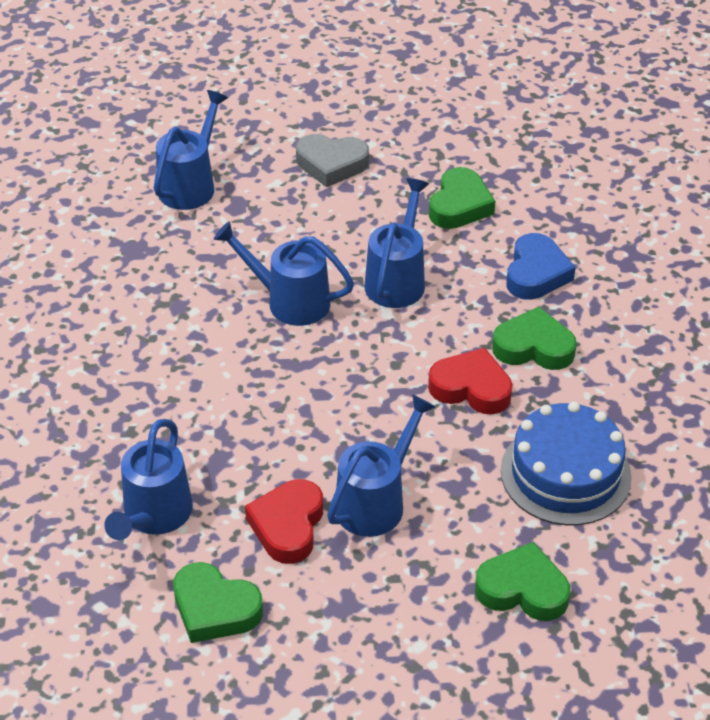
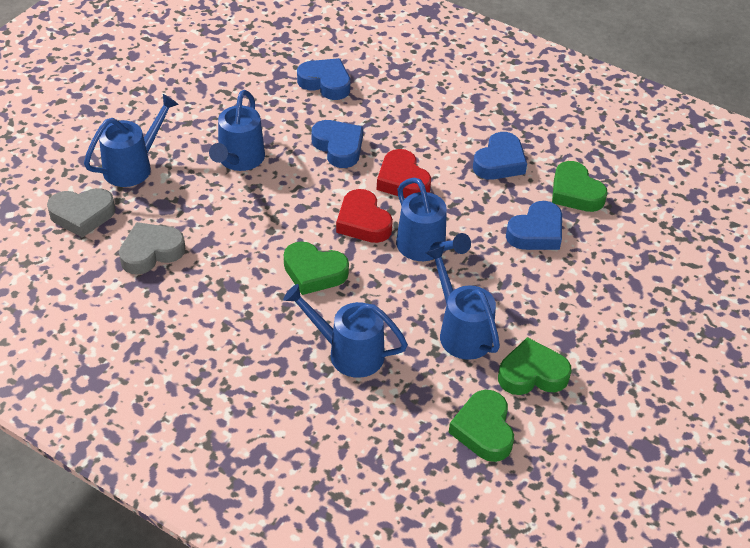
blue cake: 1 -> 0
blue heart: 1 -> 4
grey heart: 1 -> 2

